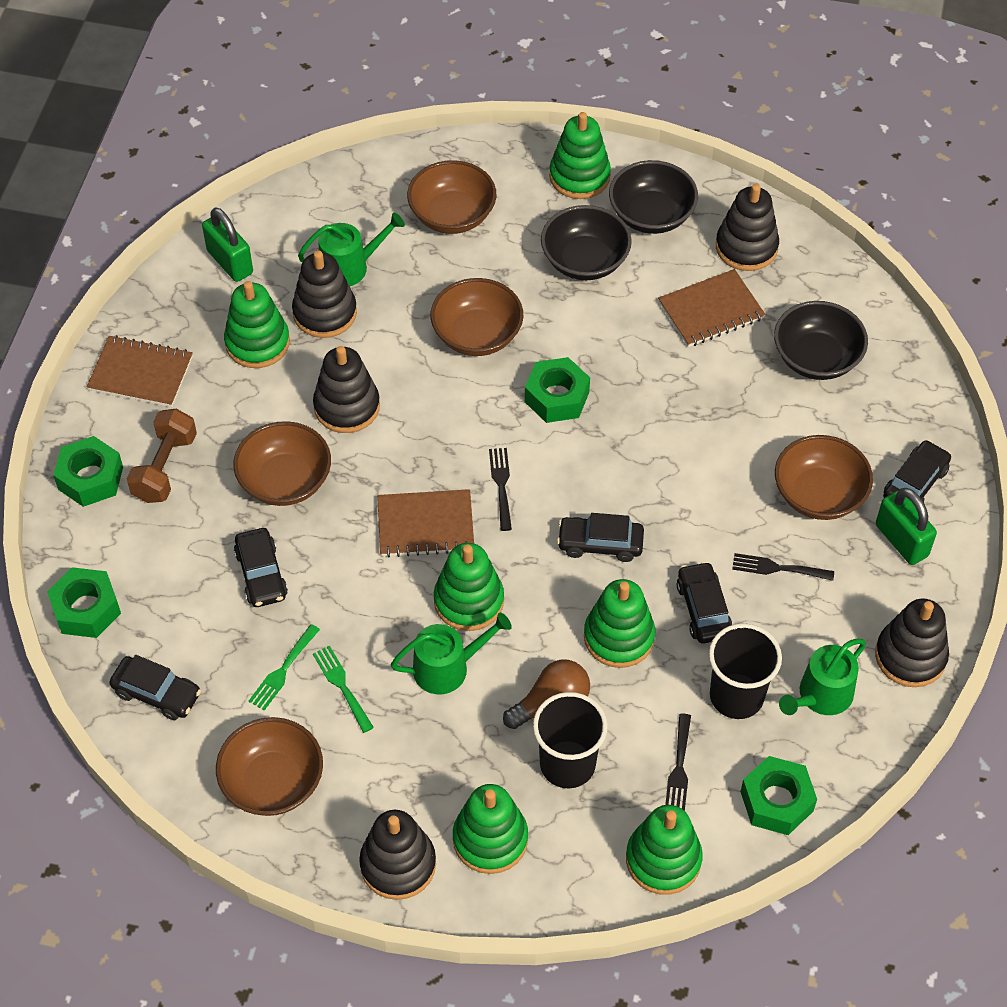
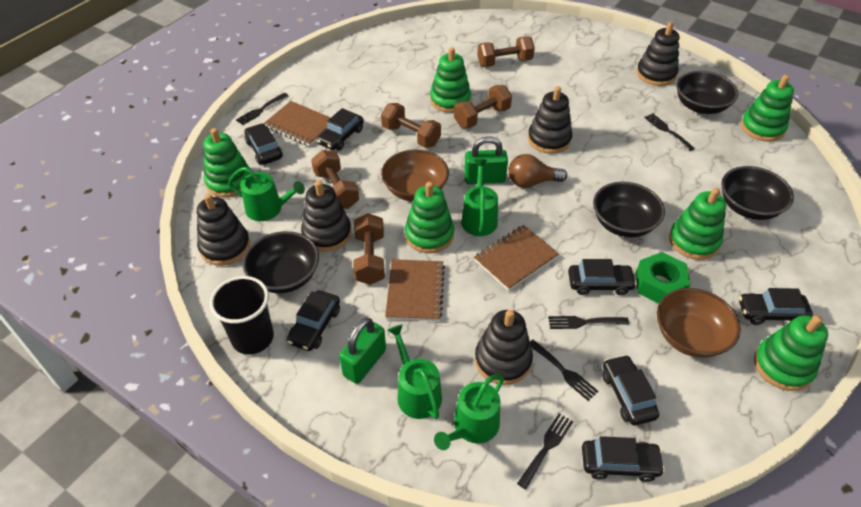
black bowl: 3 -> 4
black car: 5 -> 7
black cup: 2 -> 1
black fork: 3 -> 5
brown bowl: 5 -> 2
brown dumbbell: 1 -> 5
green fork: 2 -> 0
green nut: 4 -> 1
green watering can: 3 -> 4

